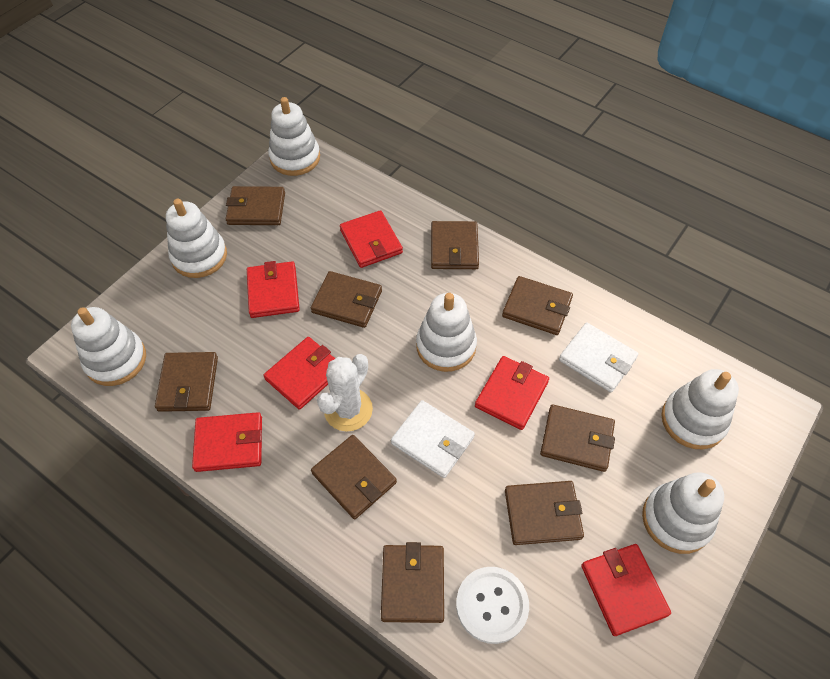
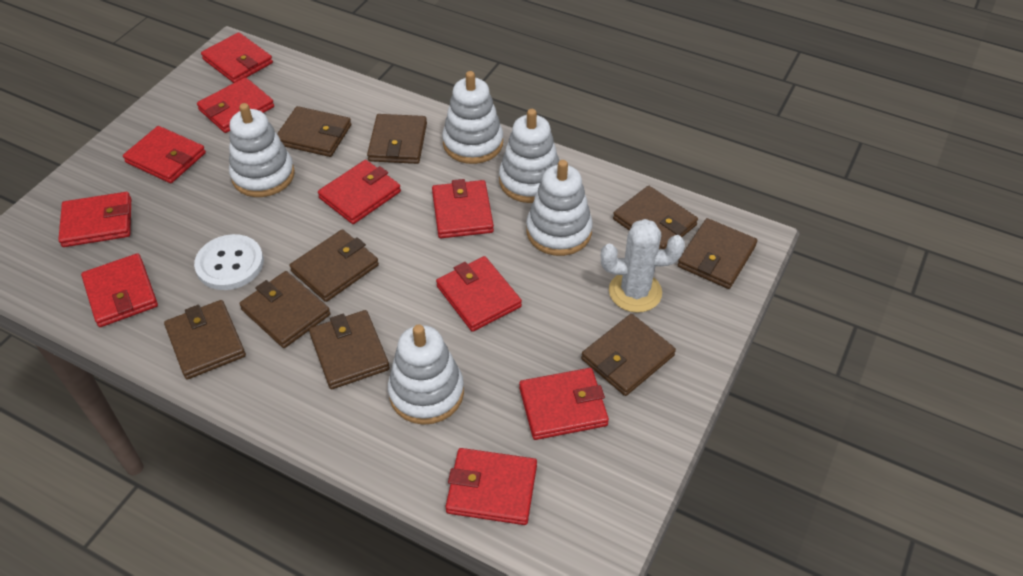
red wallet: 6 -> 10
white stacking toy: 6 -> 5
white wallet: 2 -> 0

